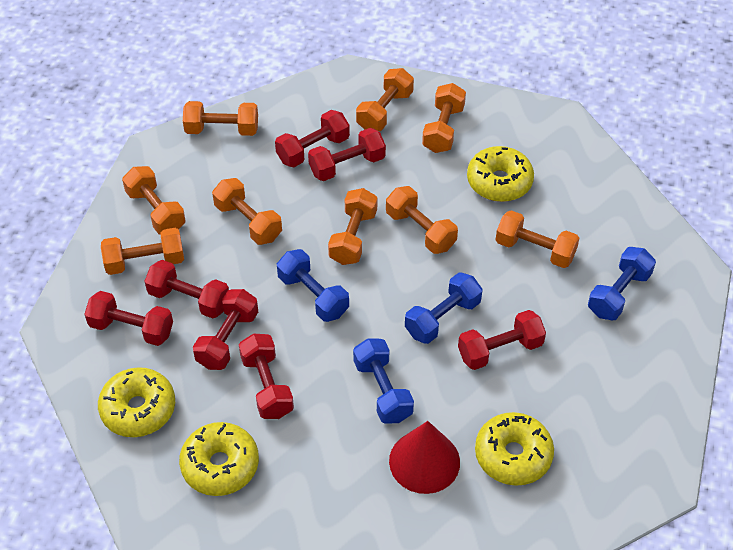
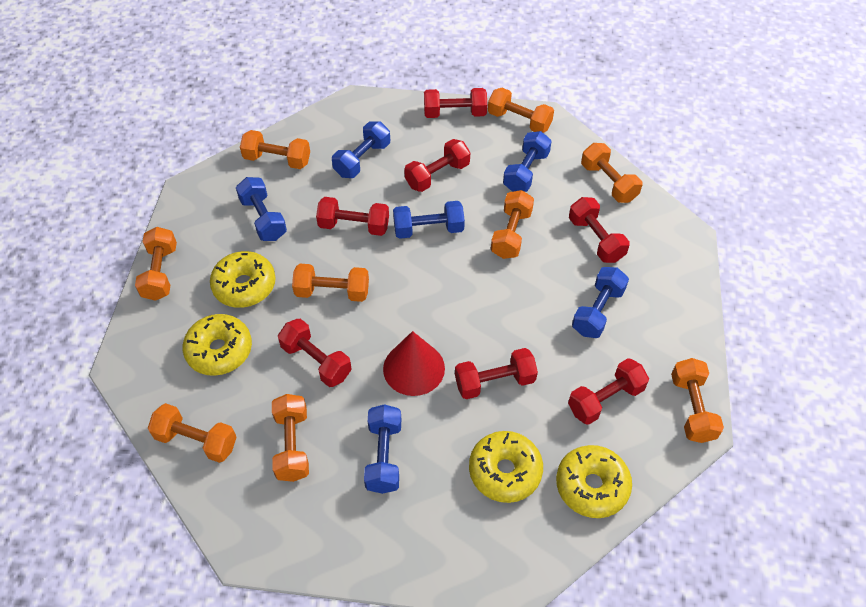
blue dumbbell: 4 -> 6

